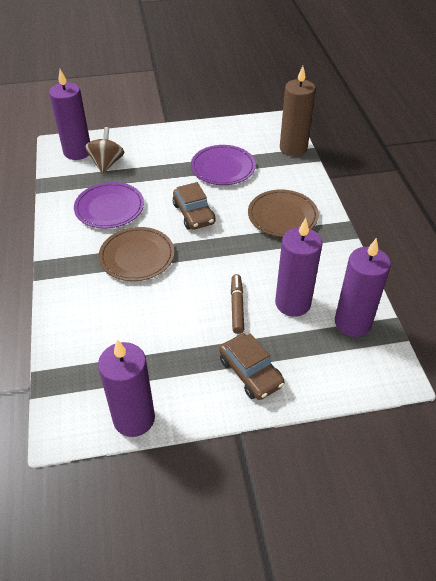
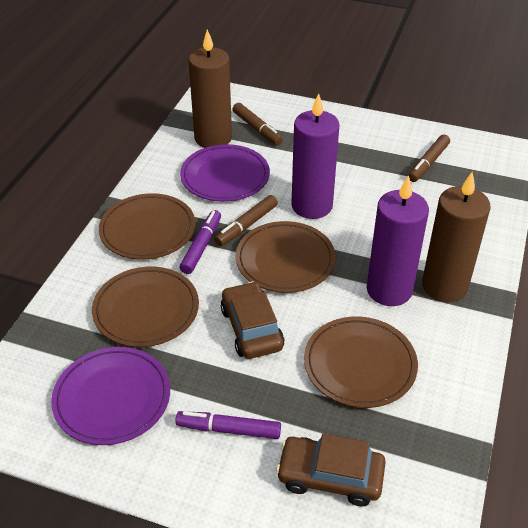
brown candle: 1 -> 2
brown marker: 1 -> 3
brown plate: 2 -> 4
brown spinning top: 1 -> 0
purple candle: 4 -> 2
purple marker: 0 -> 2

